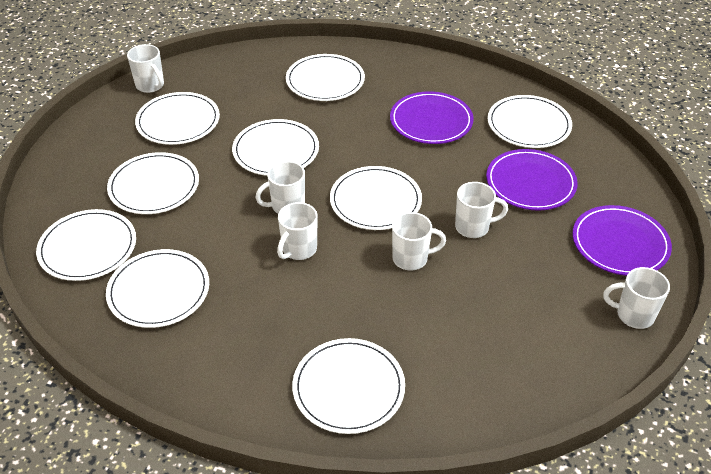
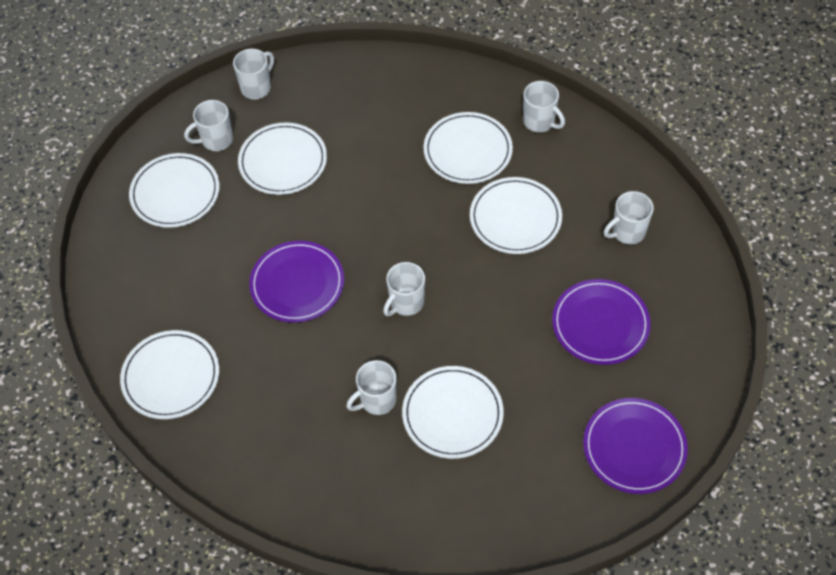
white plate: 9 -> 6

